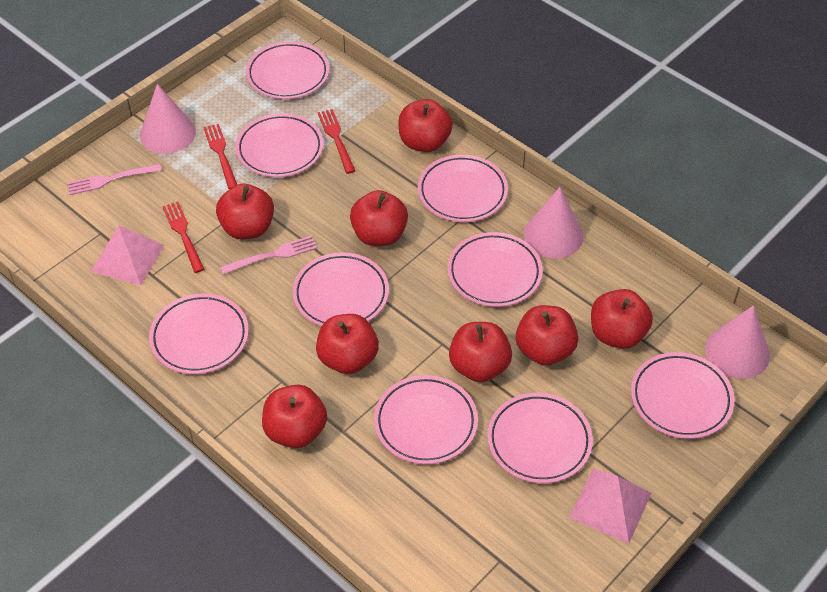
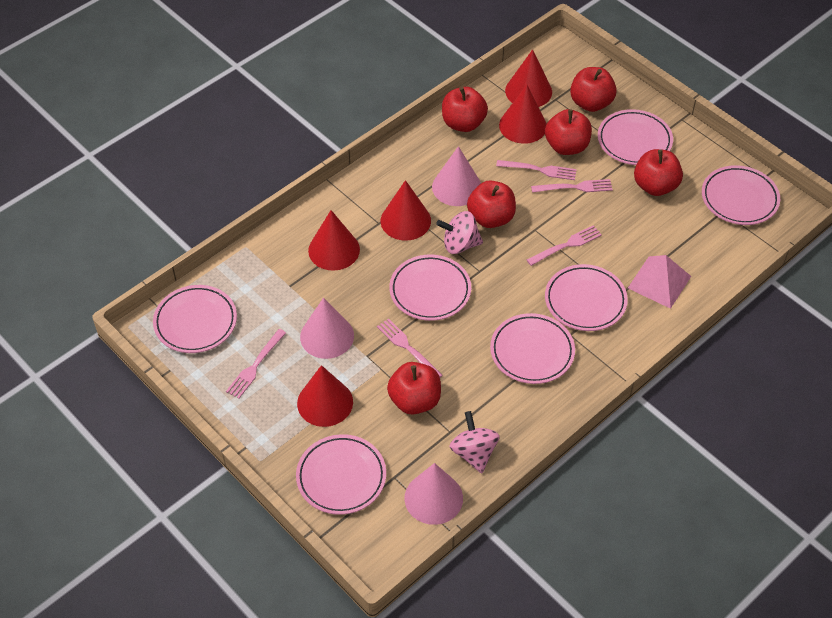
pink fork: 2 -> 5
pink plate: 9 -> 7
pink pyramid: 2 -> 1
pink spinning top: 0 -> 2
red apple: 8 -> 6
red cone: 0 -> 5
red fork: 3 -> 0

